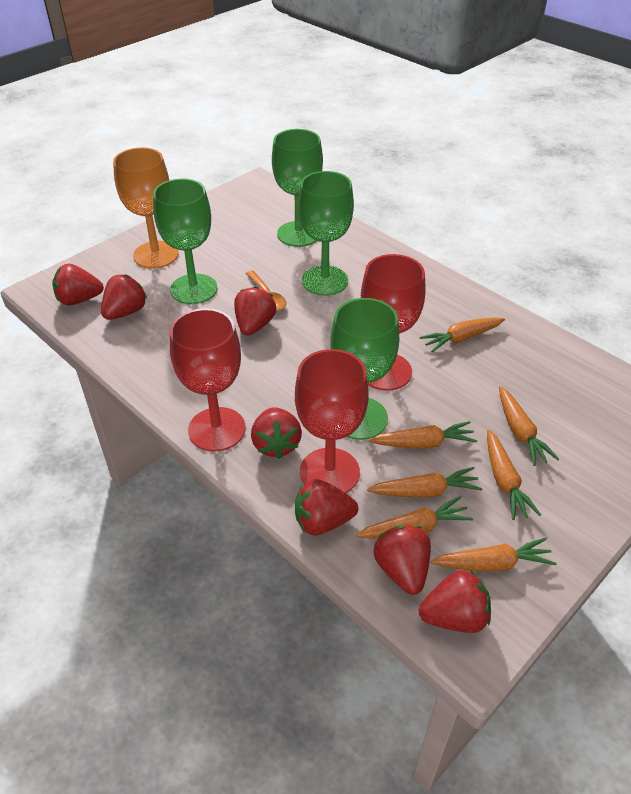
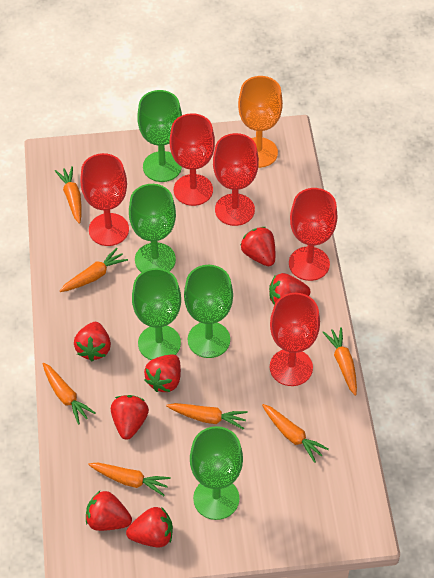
green goblet: 4 -> 5
orange spoon: 1 -> 0
red goblet: 3 -> 5

